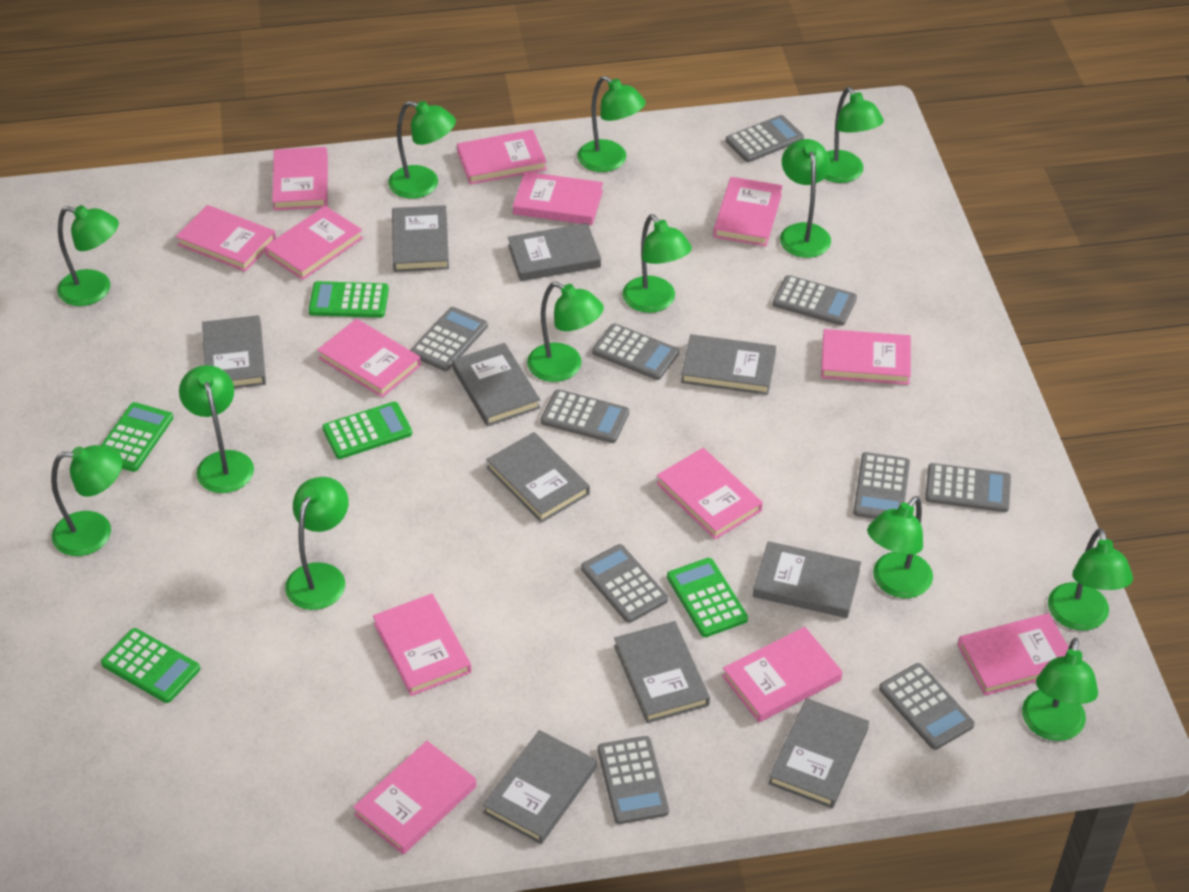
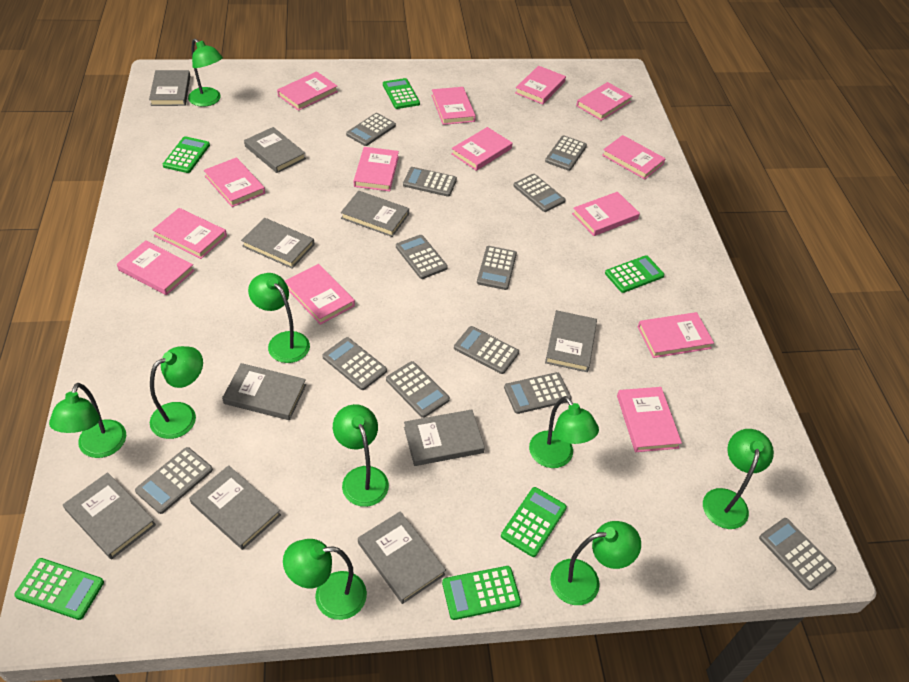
green calculator: 5 -> 6
green lamp: 13 -> 9
grey calculator: 10 -> 12
pink book: 13 -> 14

